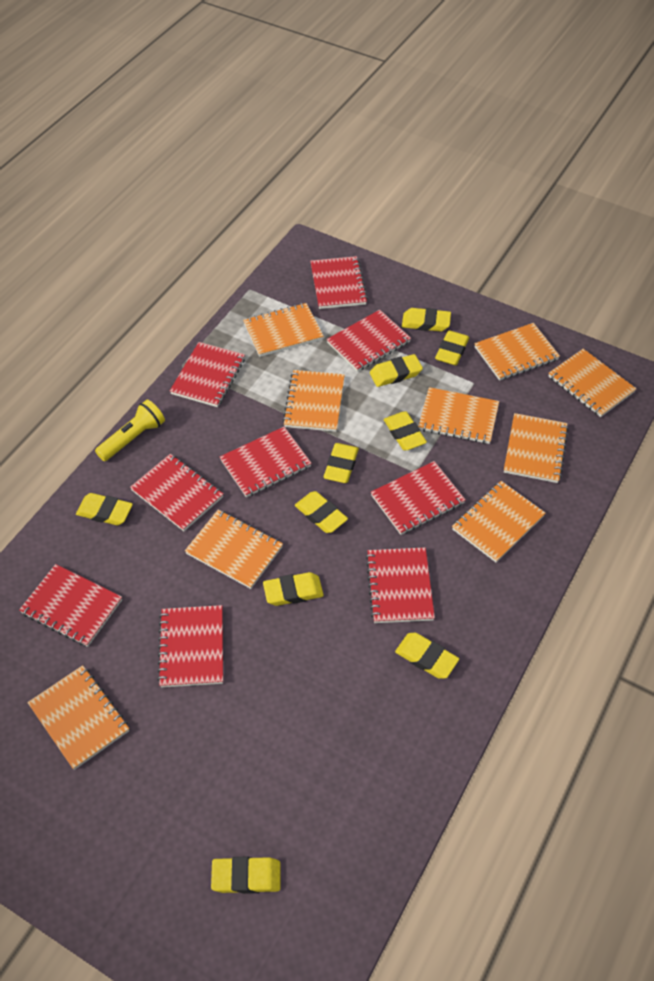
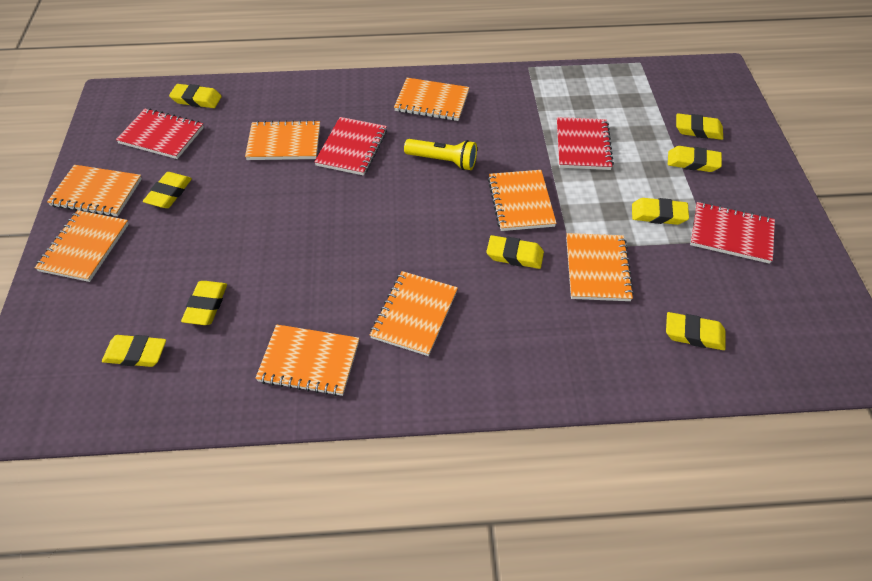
orange notebook: 9 -> 8
red notebook: 9 -> 4
yellow eraser: 10 -> 9

